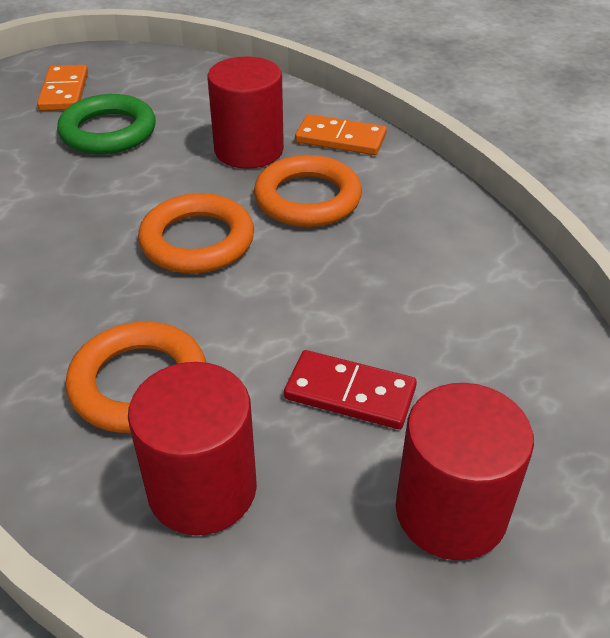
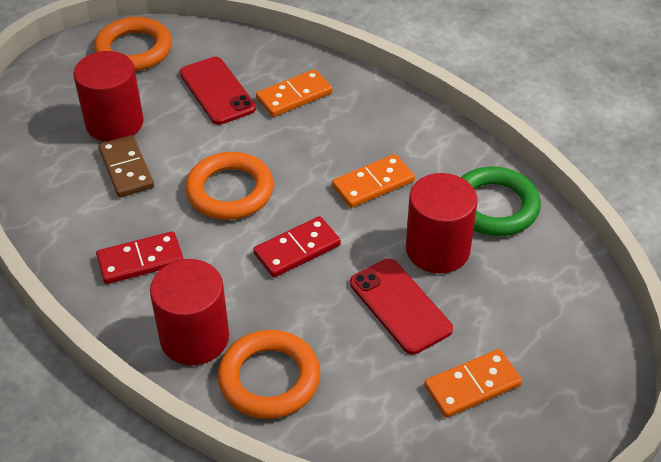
brown domino: 0 -> 1
orange domino: 2 -> 3
red domino: 1 -> 2
red phone: 0 -> 2

